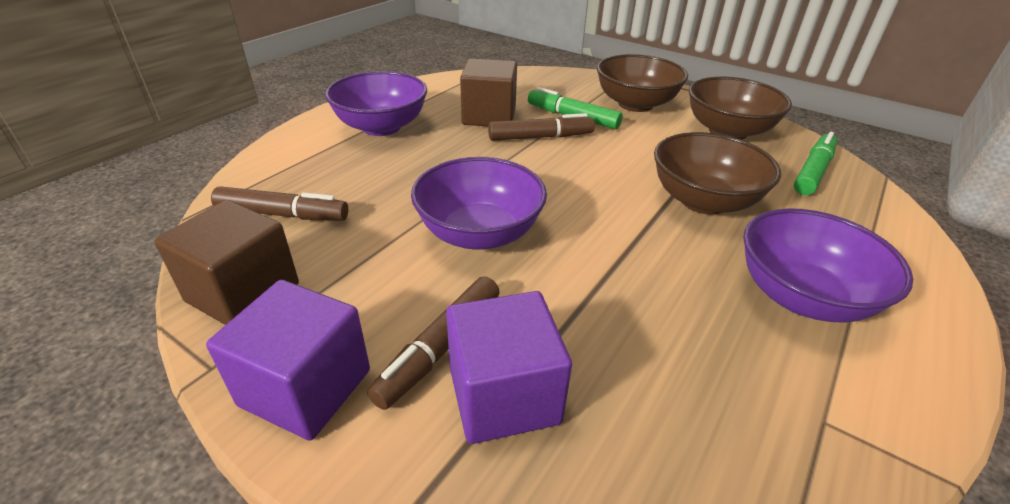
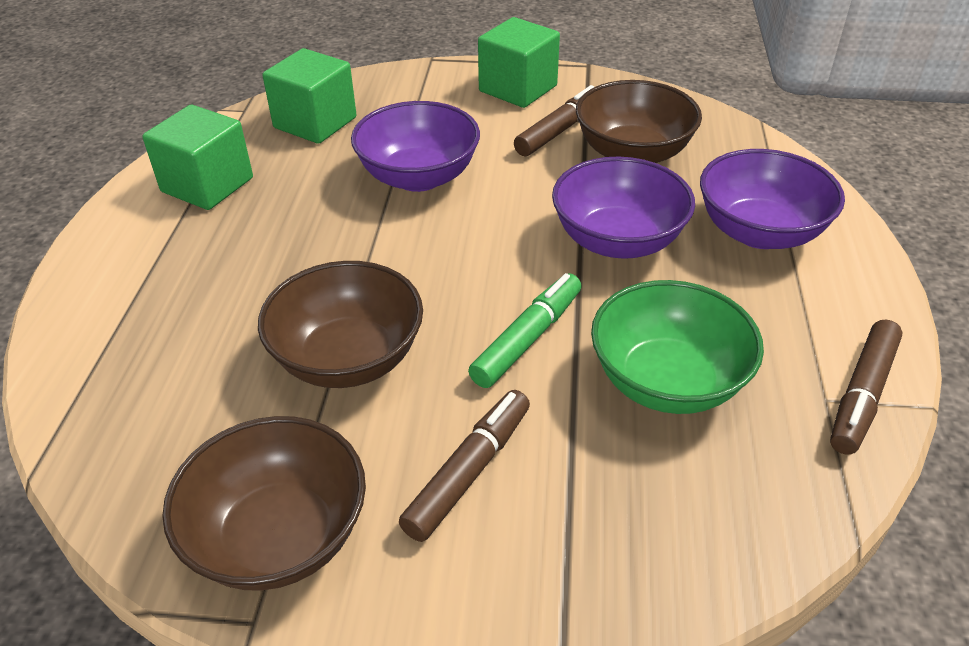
brown cube: 2 -> 0
green bowl: 0 -> 1
green cube: 0 -> 3
green marker: 2 -> 1
purple cube: 2 -> 0

